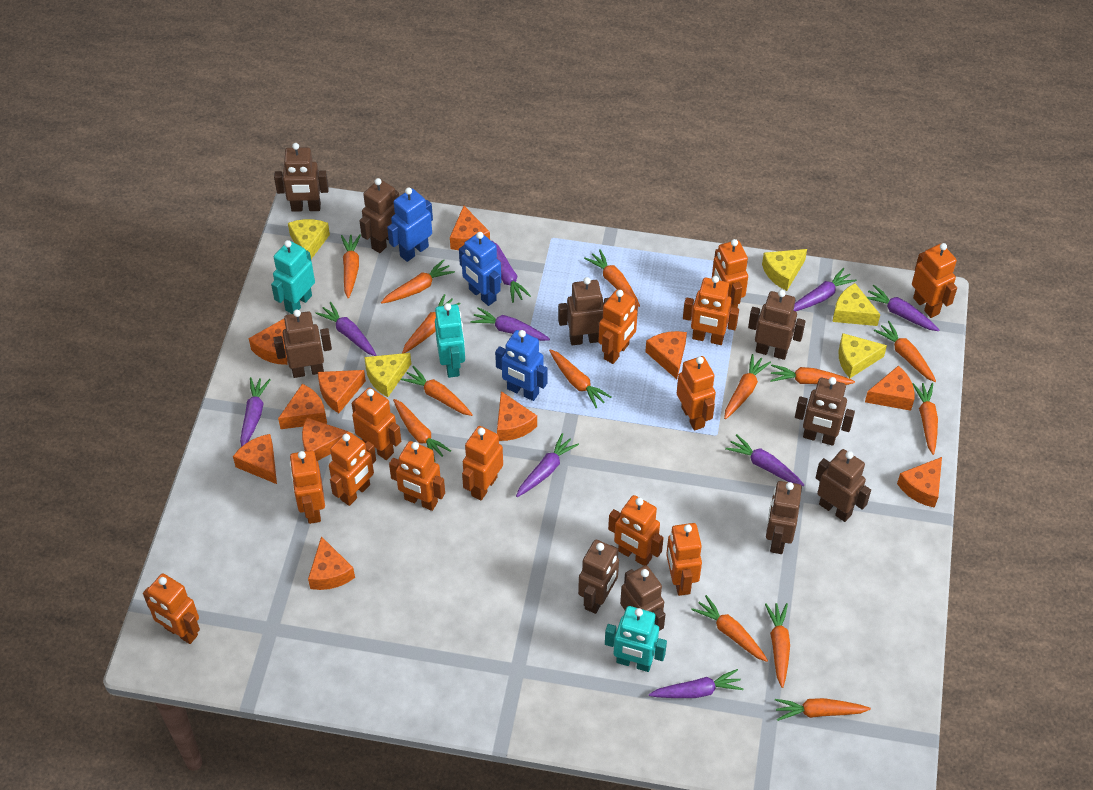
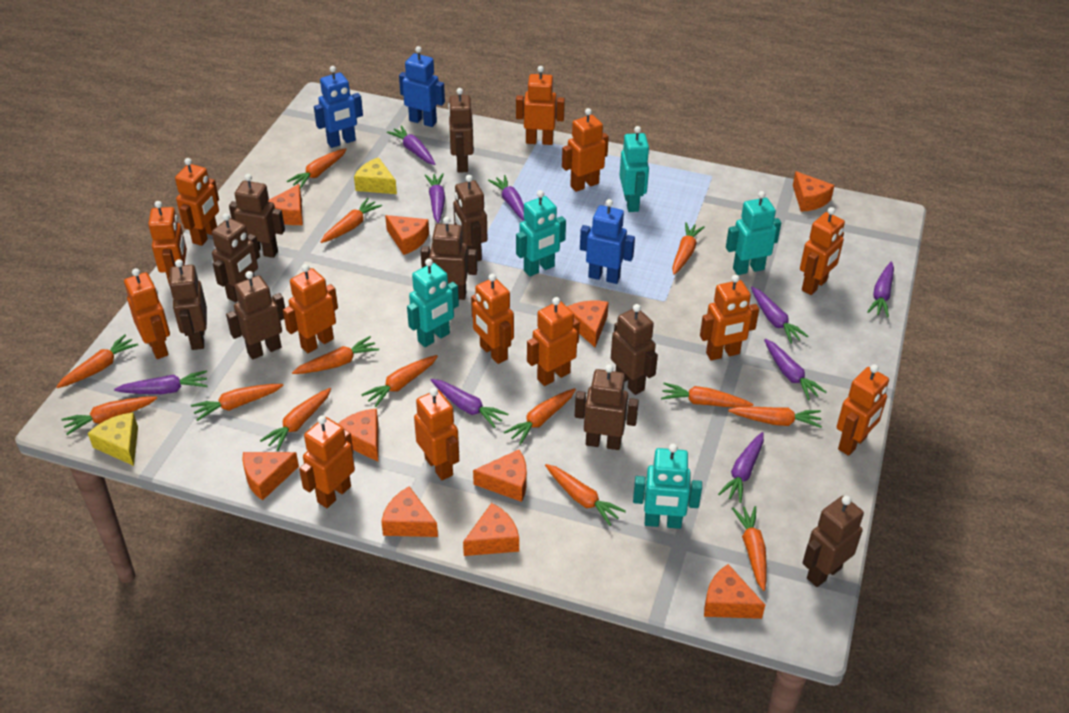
orange cheese: 11 -> 10
turquoise robot: 3 -> 5
yellow cheese: 5 -> 2

